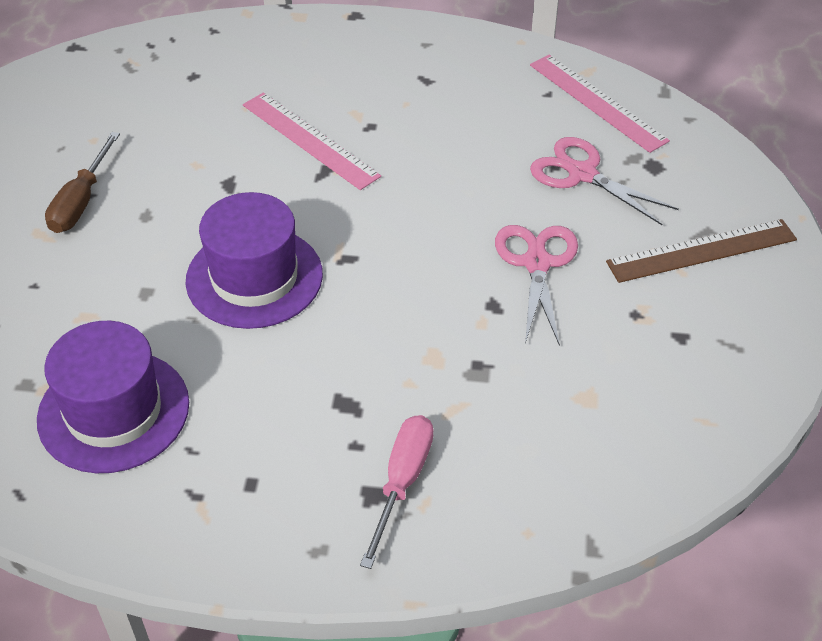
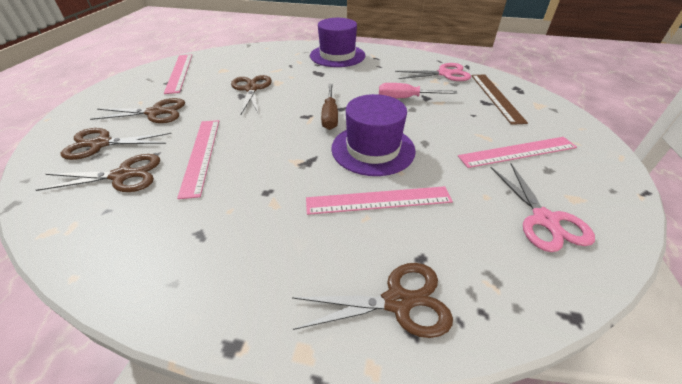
brown scissors: 0 -> 5
pink ruler: 2 -> 4

